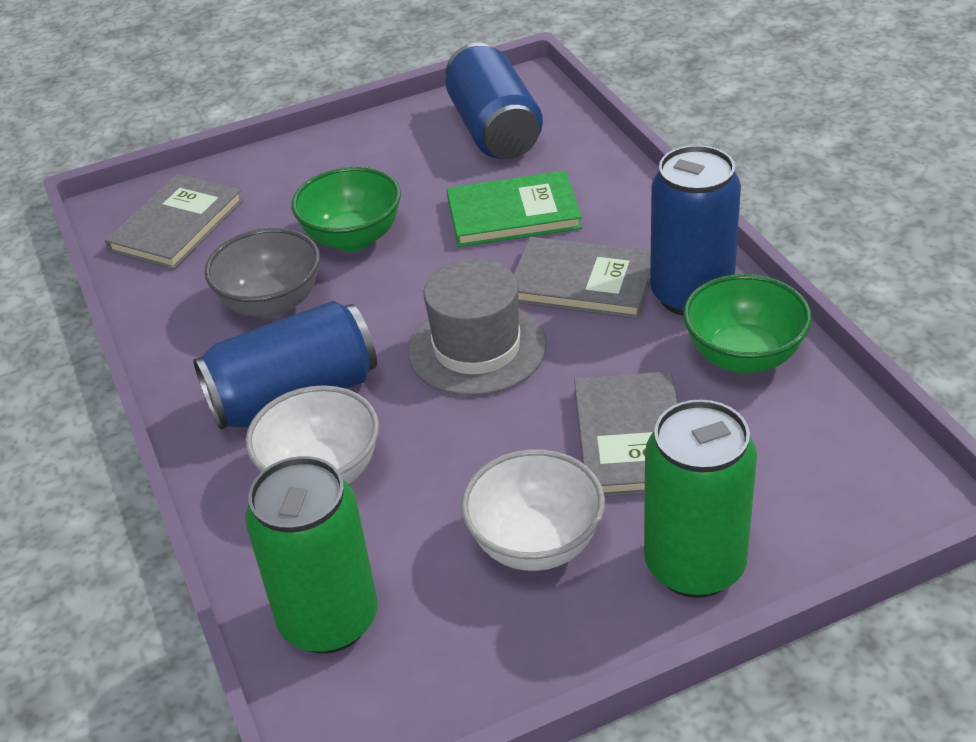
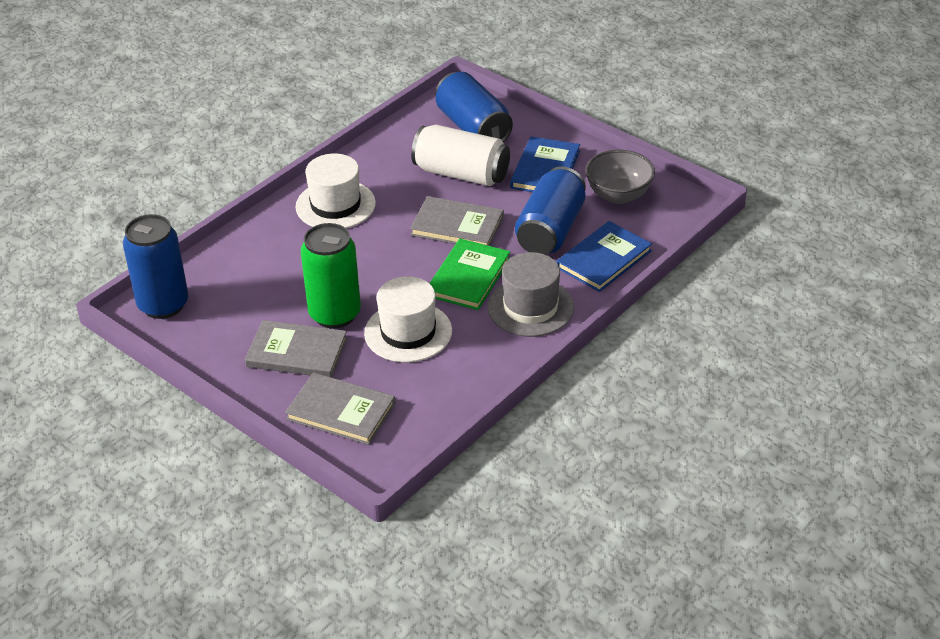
blue book: 0 -> 2
green bowl: 2 -> 0
green can: 2 -> 1
white bowl: 2 -> 0
white can: 0 -> 1
white hat: 0 -> 2

